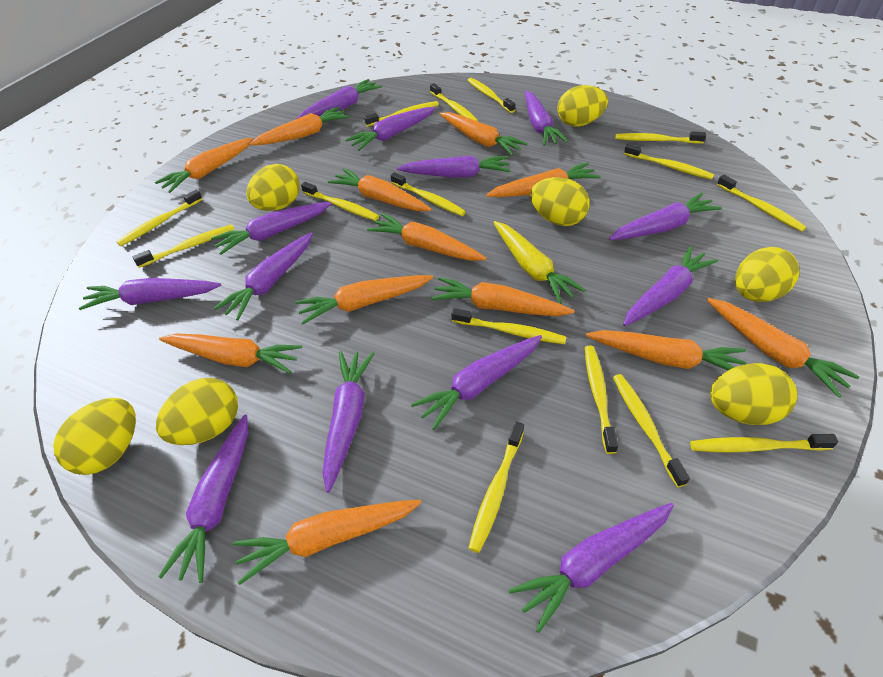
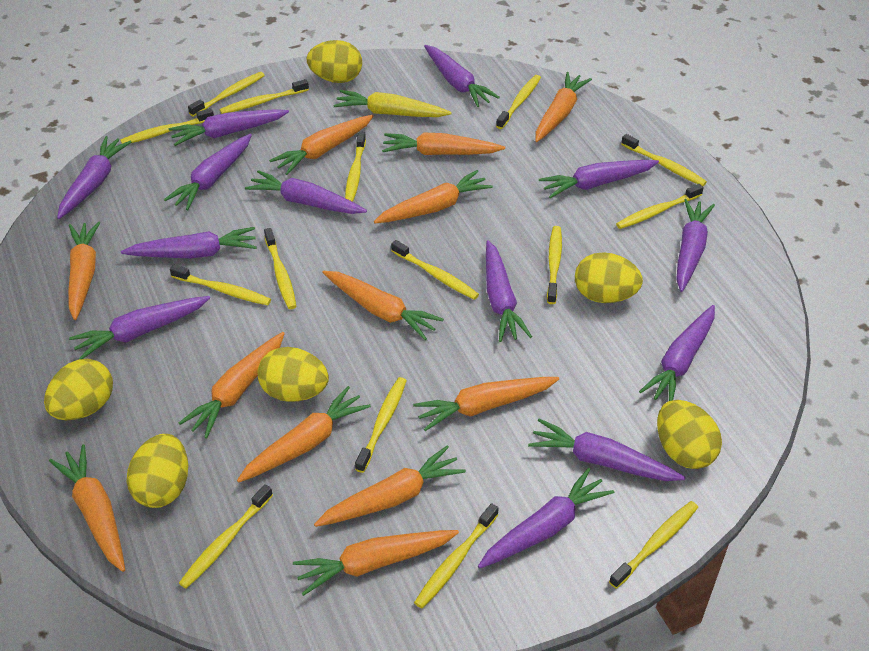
yellow egg: 7 -> 6

